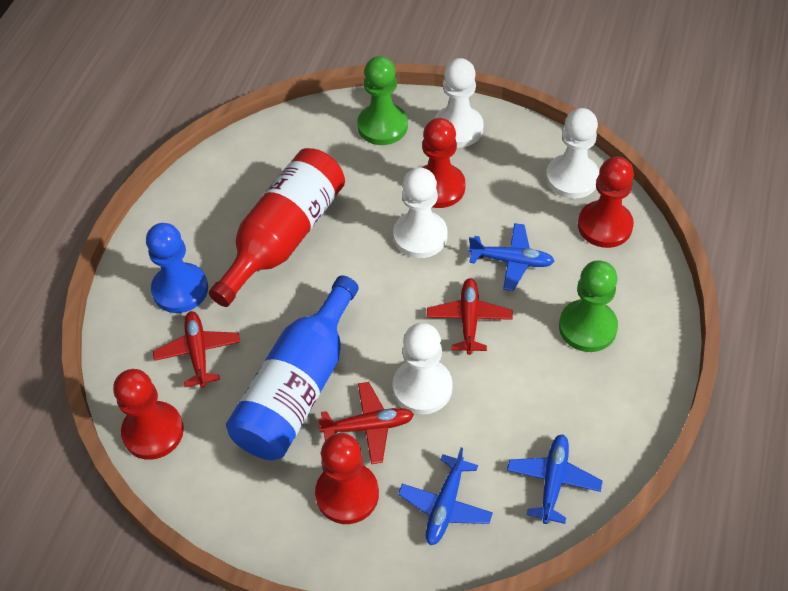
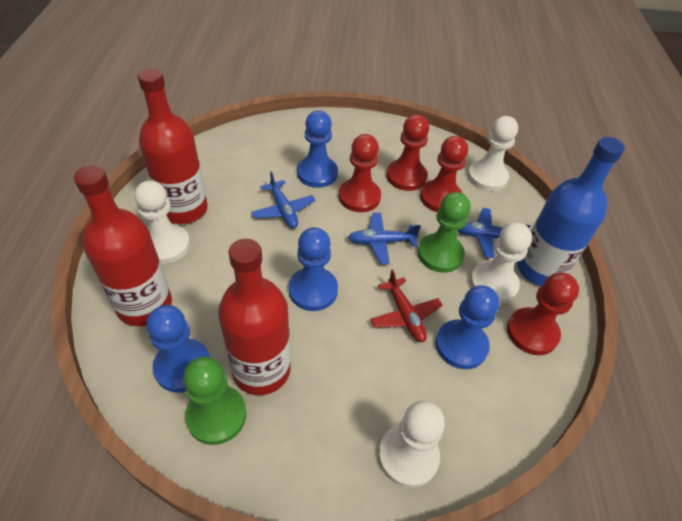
blue pawn: 1 -> 4
red bottle: 1 -> 3
red plane: 3 -> 1

